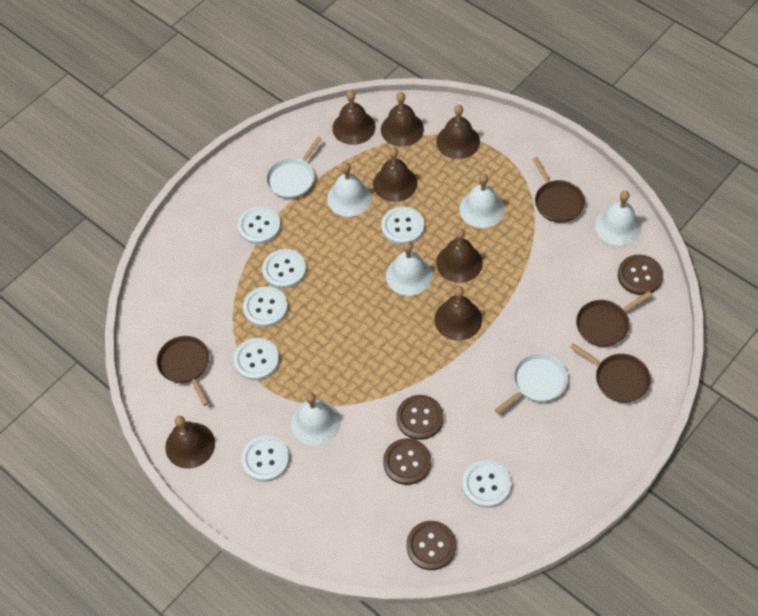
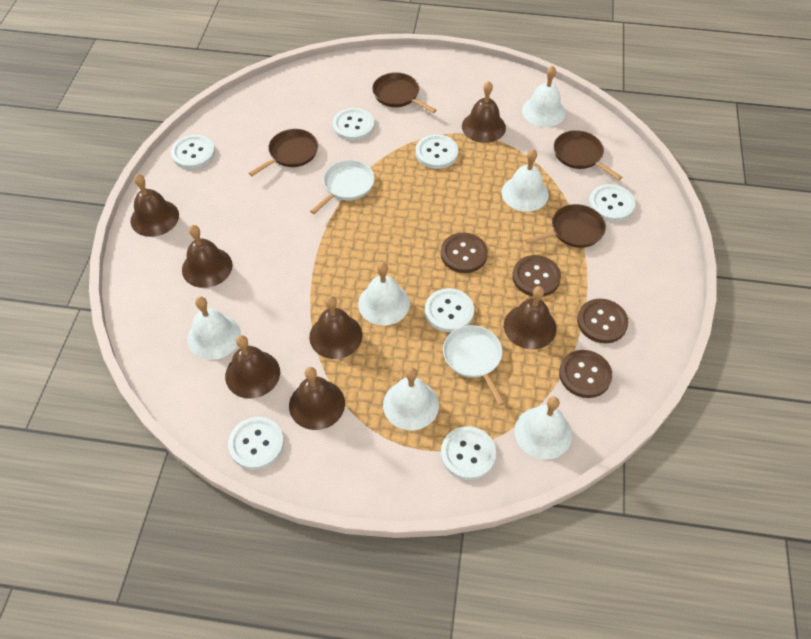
white bell: 5 -> 6

